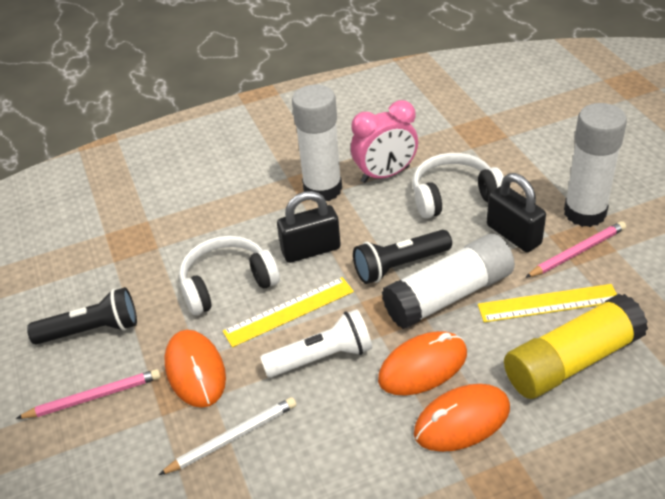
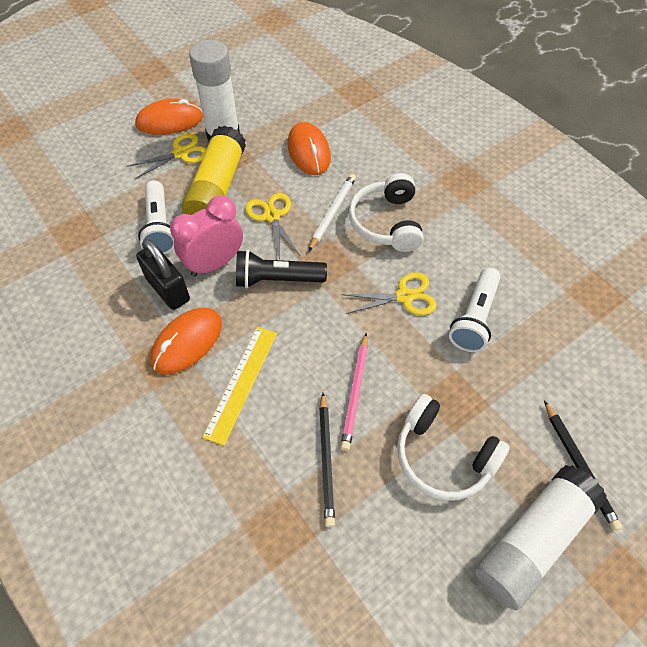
black flashlight: 2 -> 1
black padlock: 2 -> 1
black pencil: 0 -> 2
pink pencil: 2 -> 1
white flashlight: 1 -> 2
white glue stick: 3 -> 2
yellow ruler: 2 -> 1
yellow scissors: 0 -> 3

